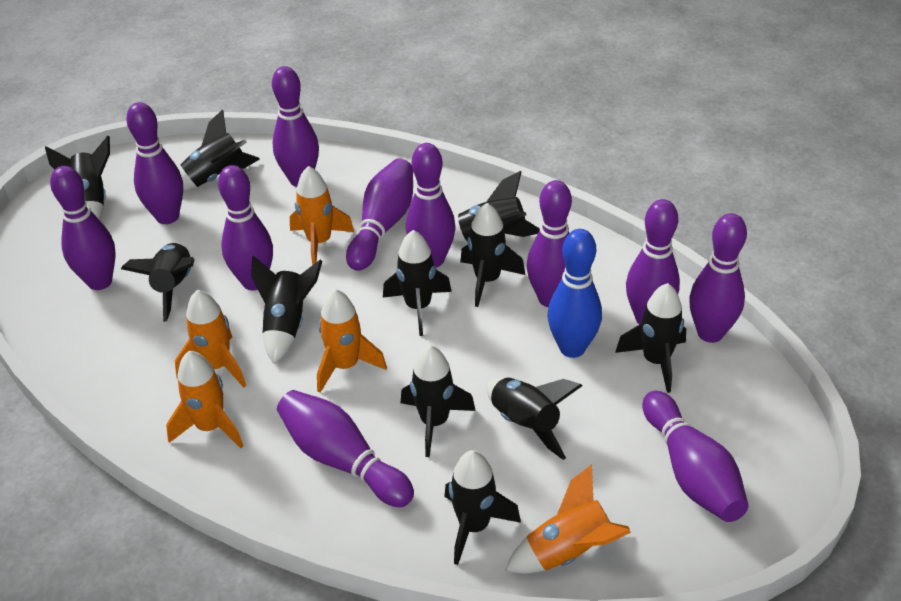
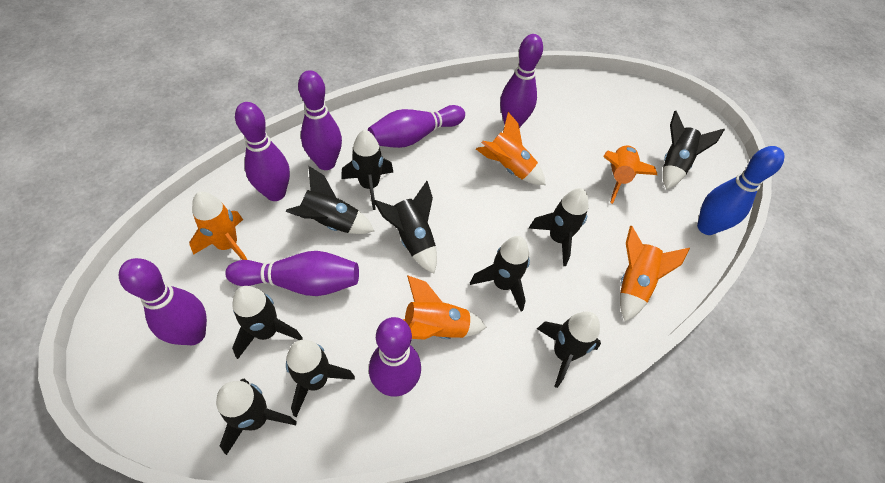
black rocket: 11 -> 10
purple bowling pin: 11 -> 7

